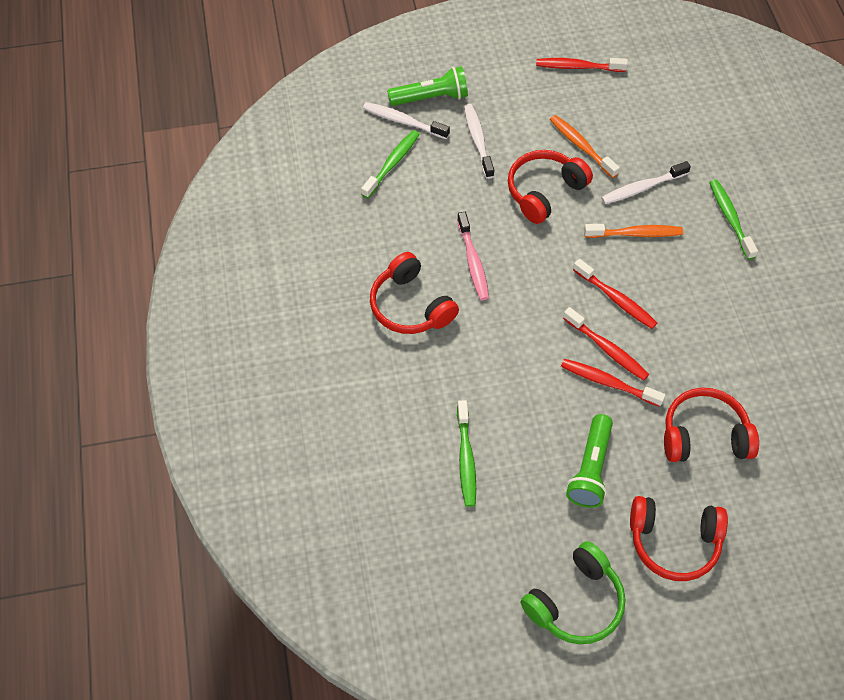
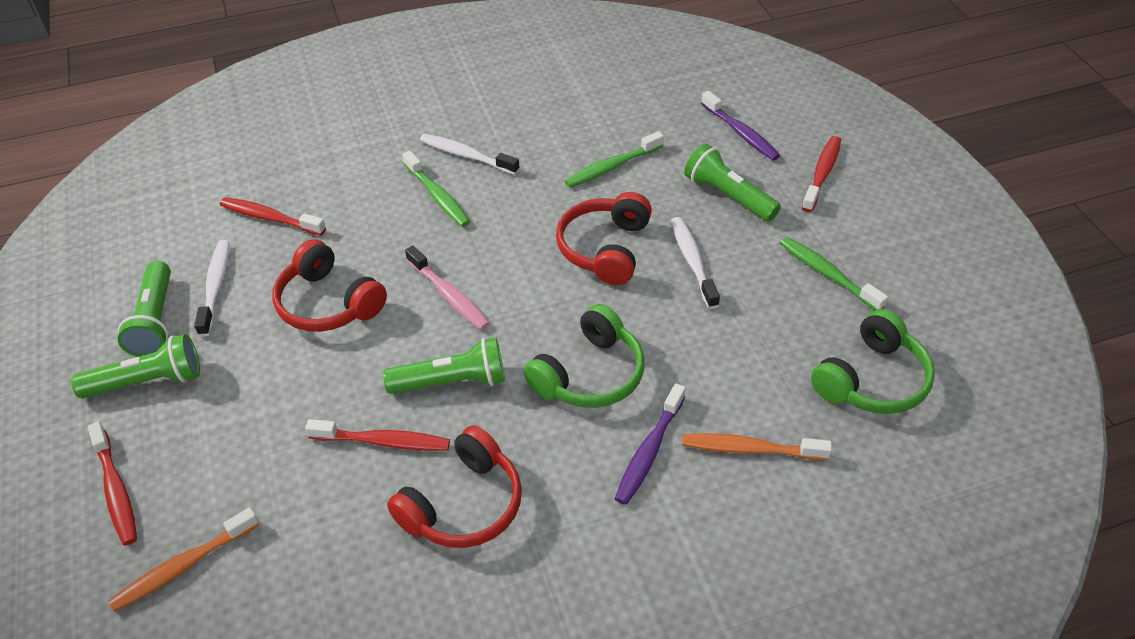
green flashlight: 2 -> 4
green headphones: 1 -> 2
purple toothbrush: 0 -> 2
red headphones: 4 -> 3

